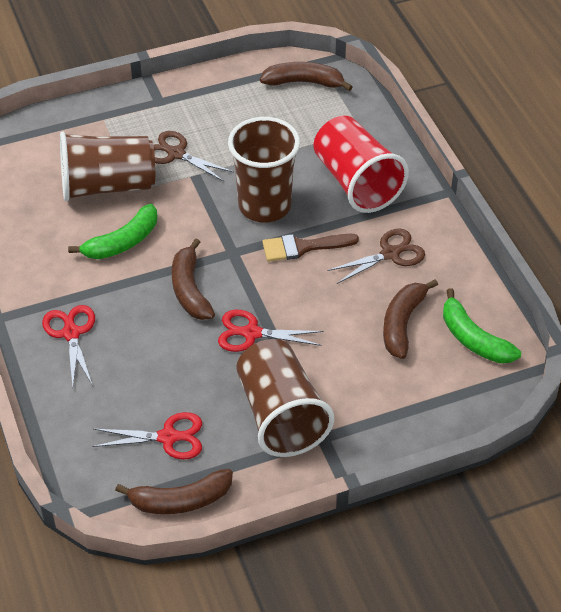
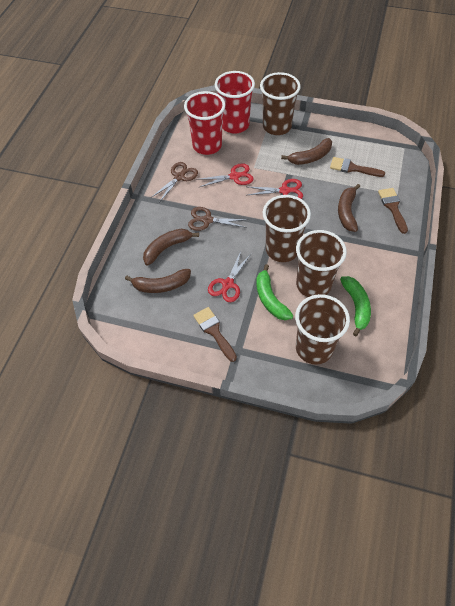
brown brush: 1 -> 3
brown cup: 3 -> 4
red cup: 1 -> 2

